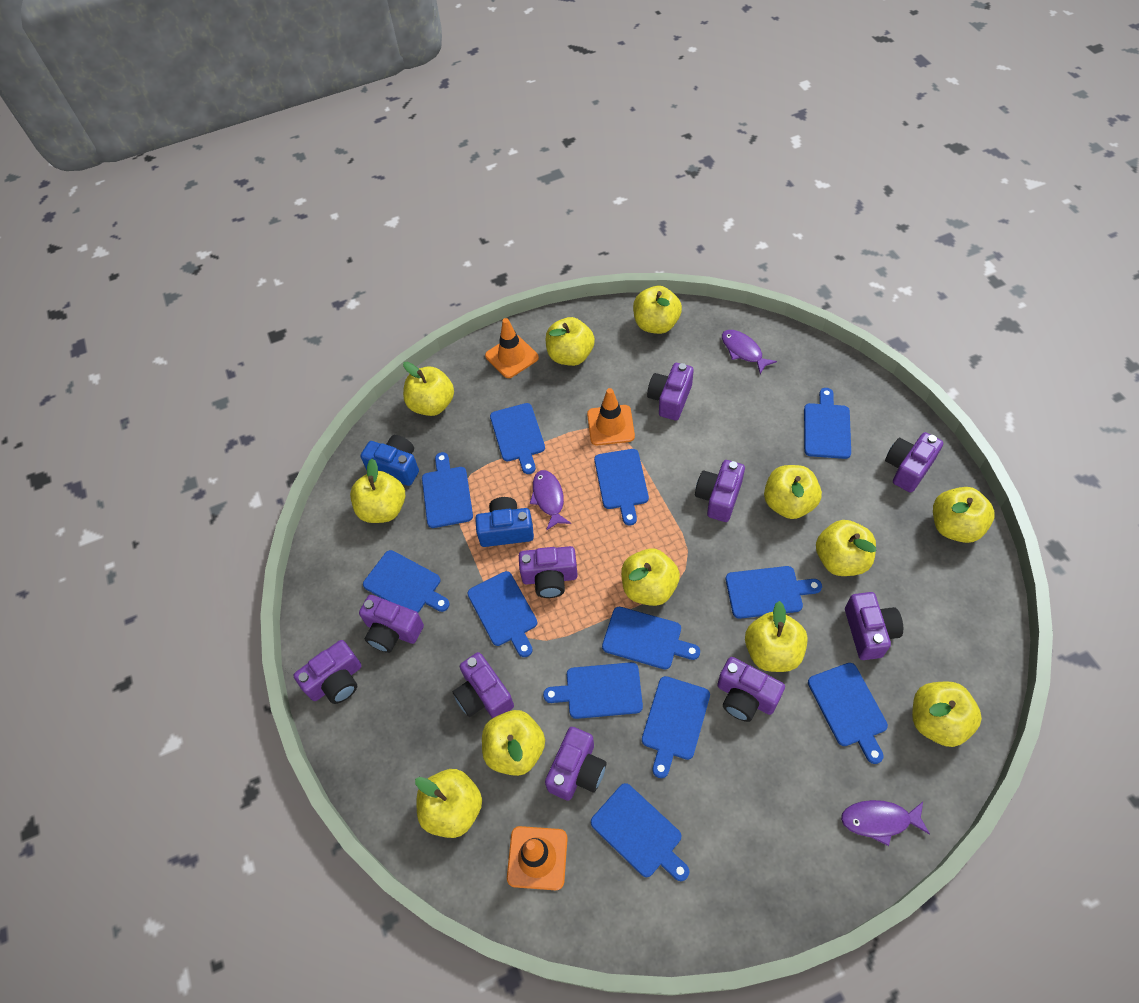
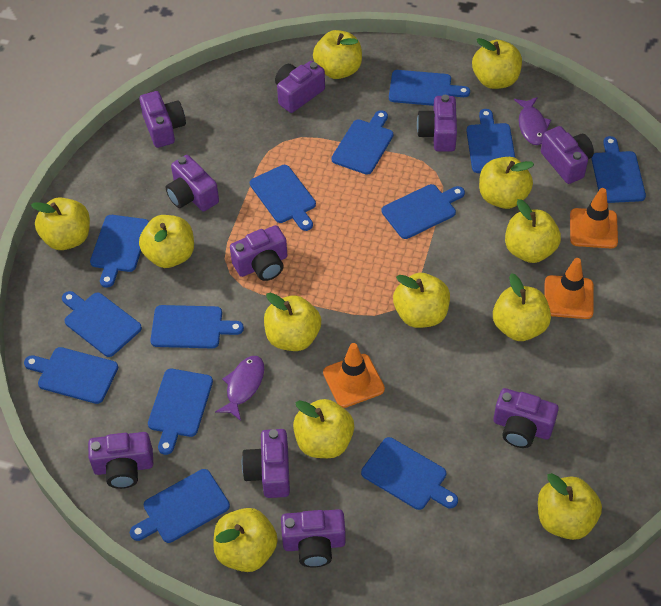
blue camera: 2 -> 0
blue cutting board: 12 -> 13
purple fish: 3 -> 2

